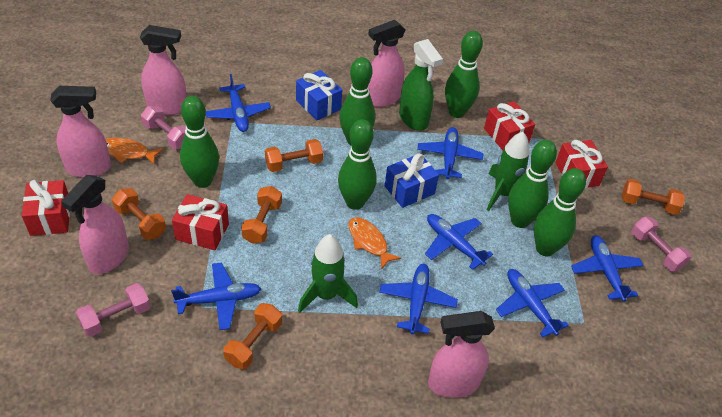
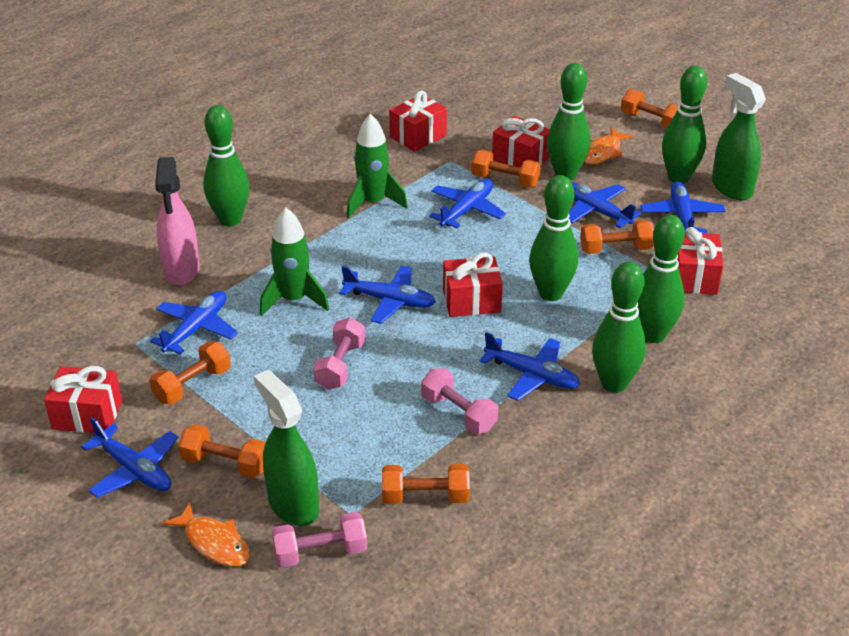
blue gift: 2 -> 0
green spray bottle: 1 -> 2
orange dumbbell: 5 -> 6
pink spray bottle: 5 -> 1
red gift: 4 -> 5

